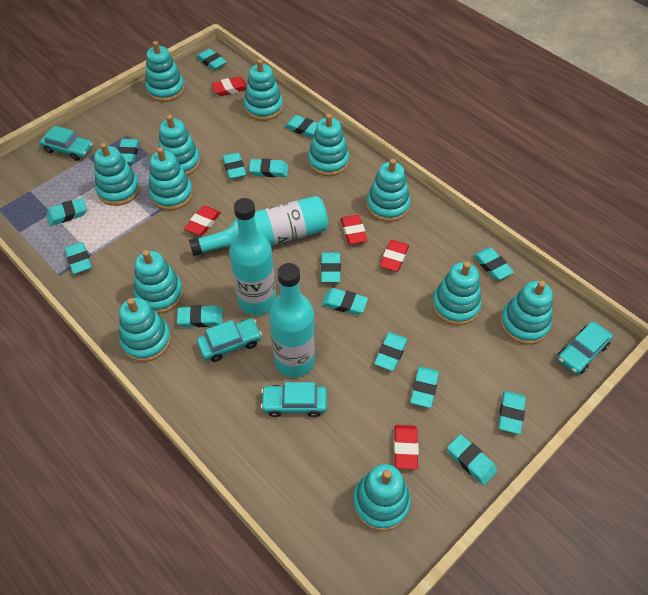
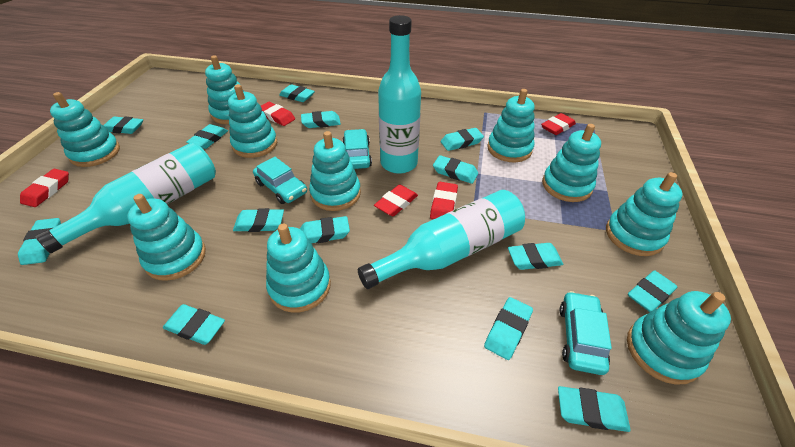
turquoise car: 4 -> 3
turquoise eraser: 15 -> 14
turquoise stacking toy: 12 -> 10

